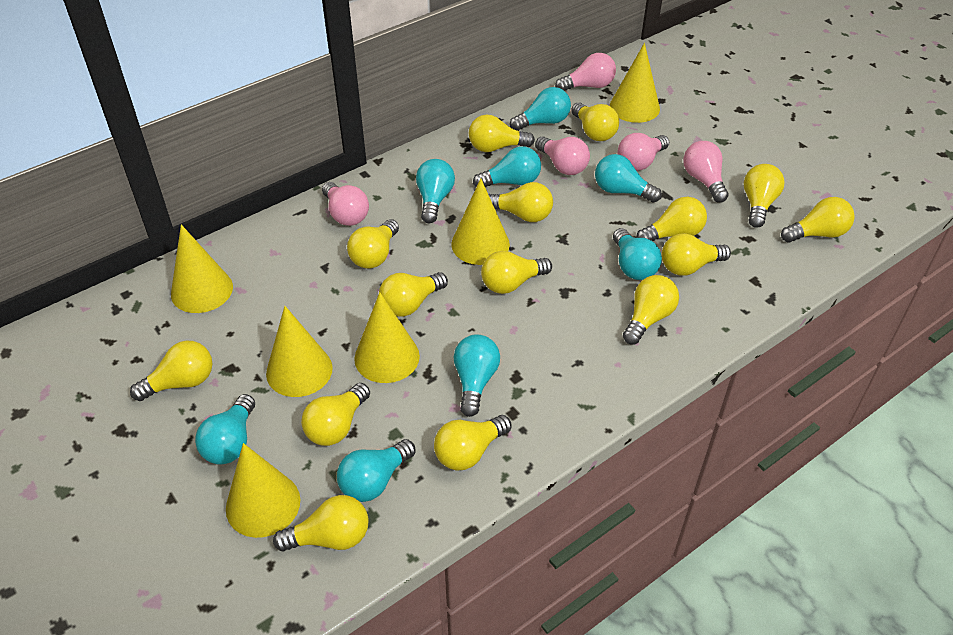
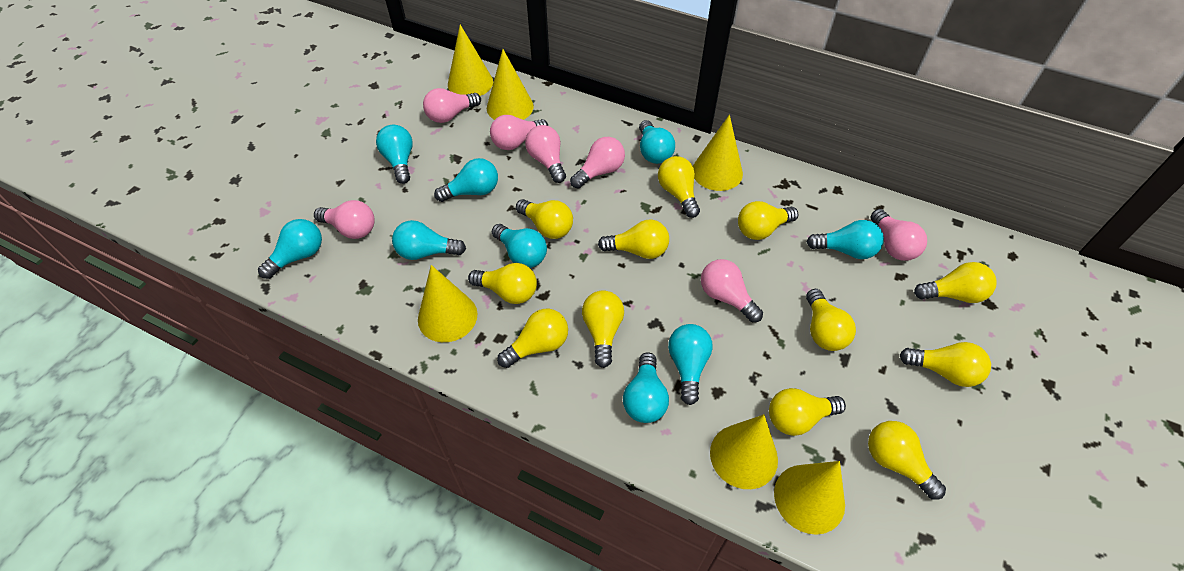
pink light bulb: 5 -> 7
turquoise light bulb: 8 -> 9
yellow light bulb: 15 -> 12

